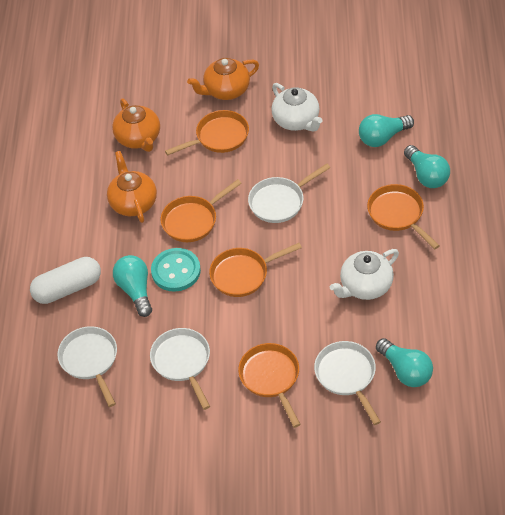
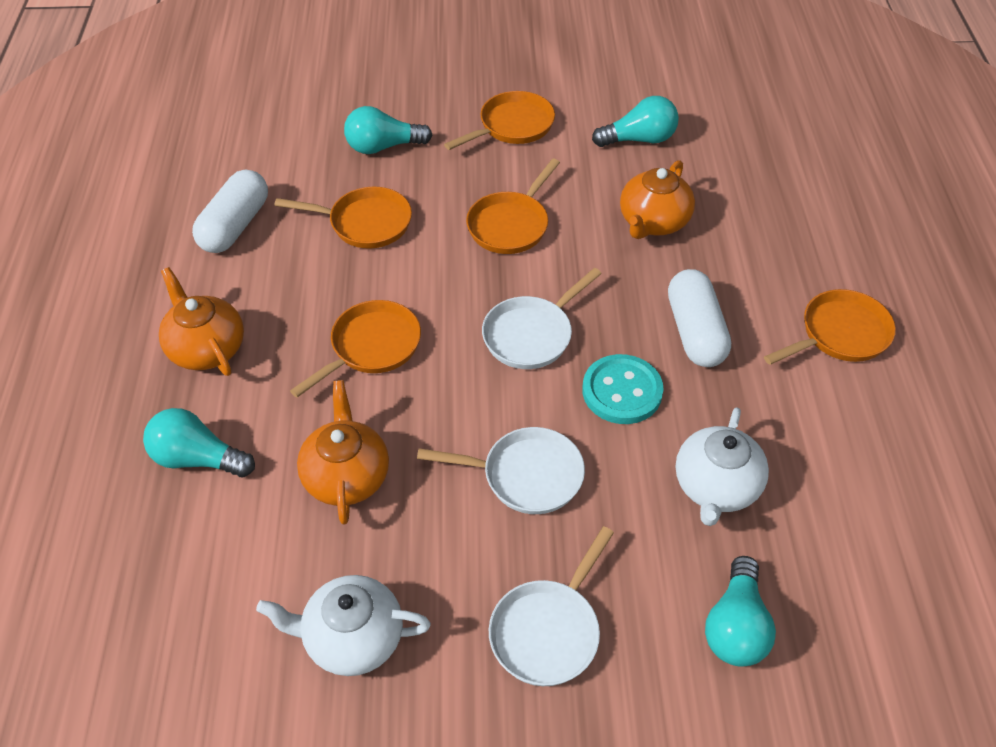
white capsule: 1 -> 2
white pan: 4 -> 3

